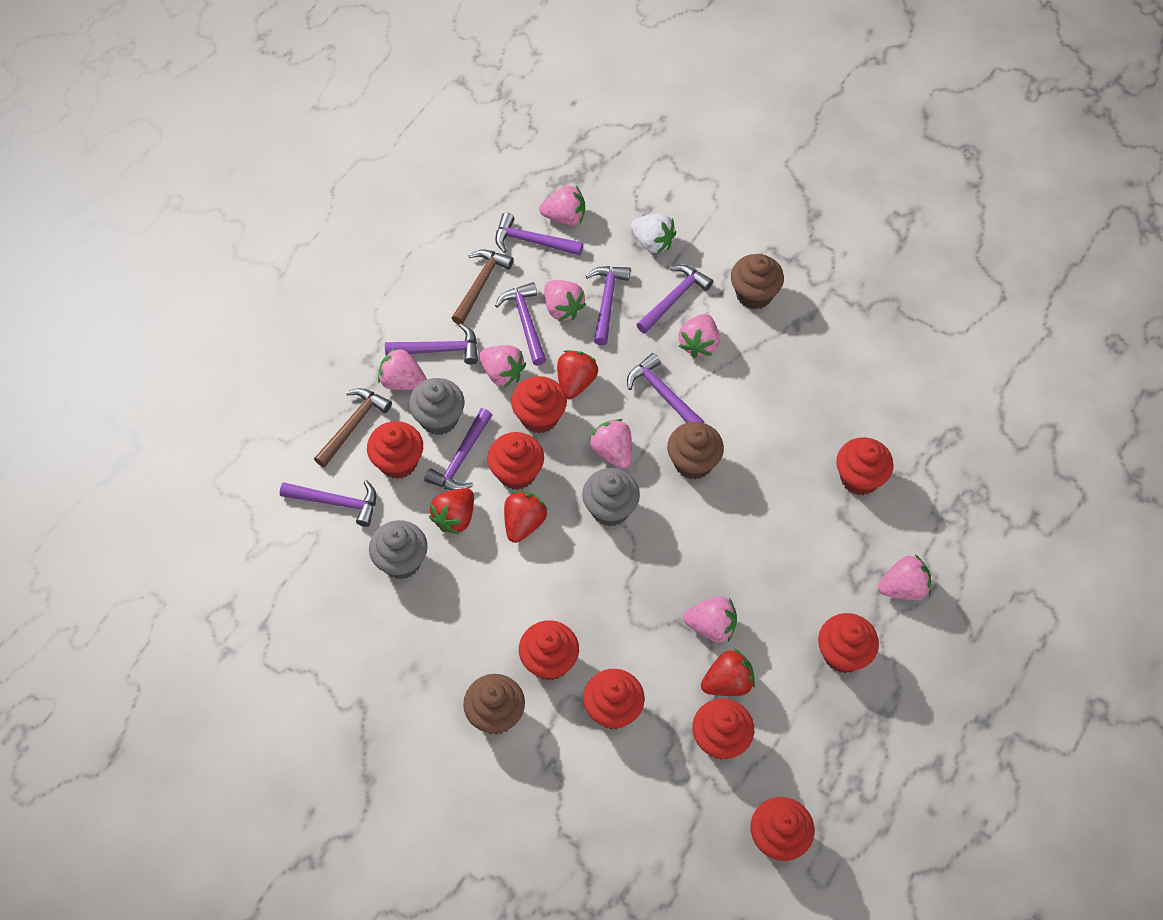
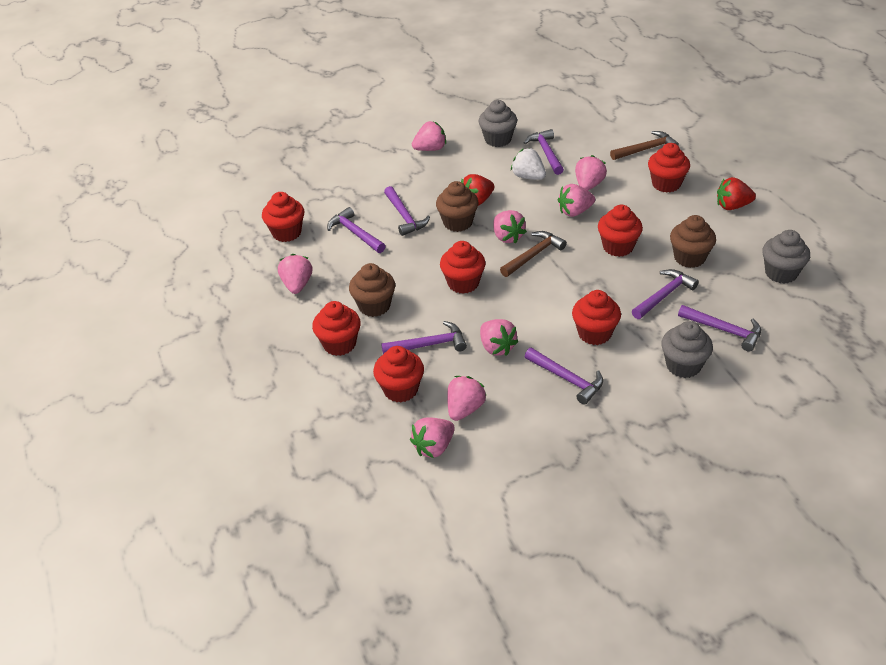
purple hammer: 8 -> 7
red cupcake: 9 -> 7
red strawberry: 4 -> 2

